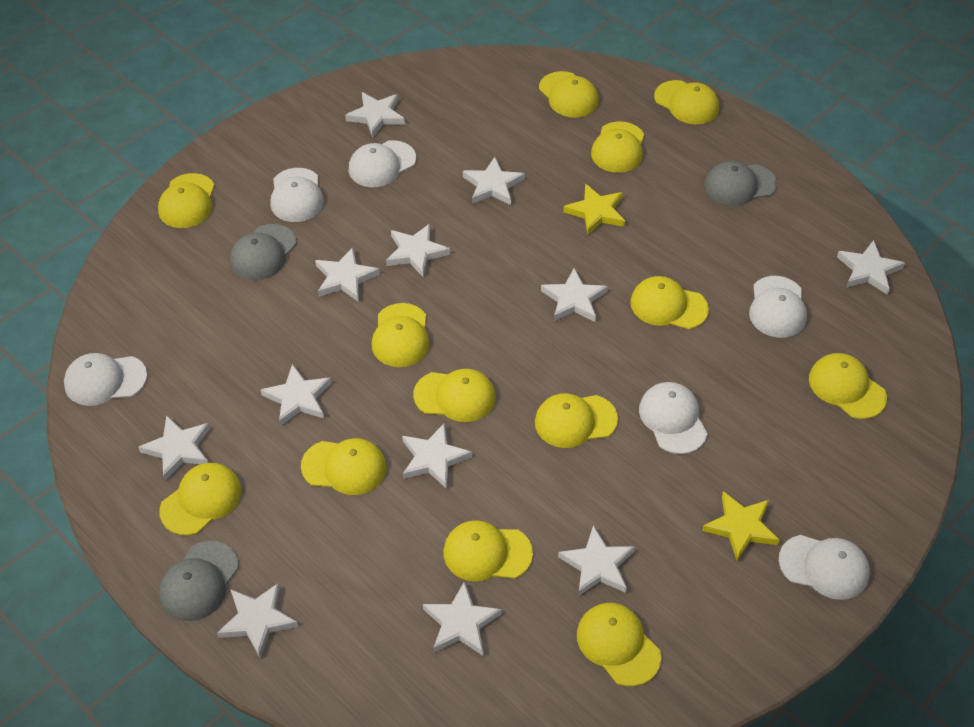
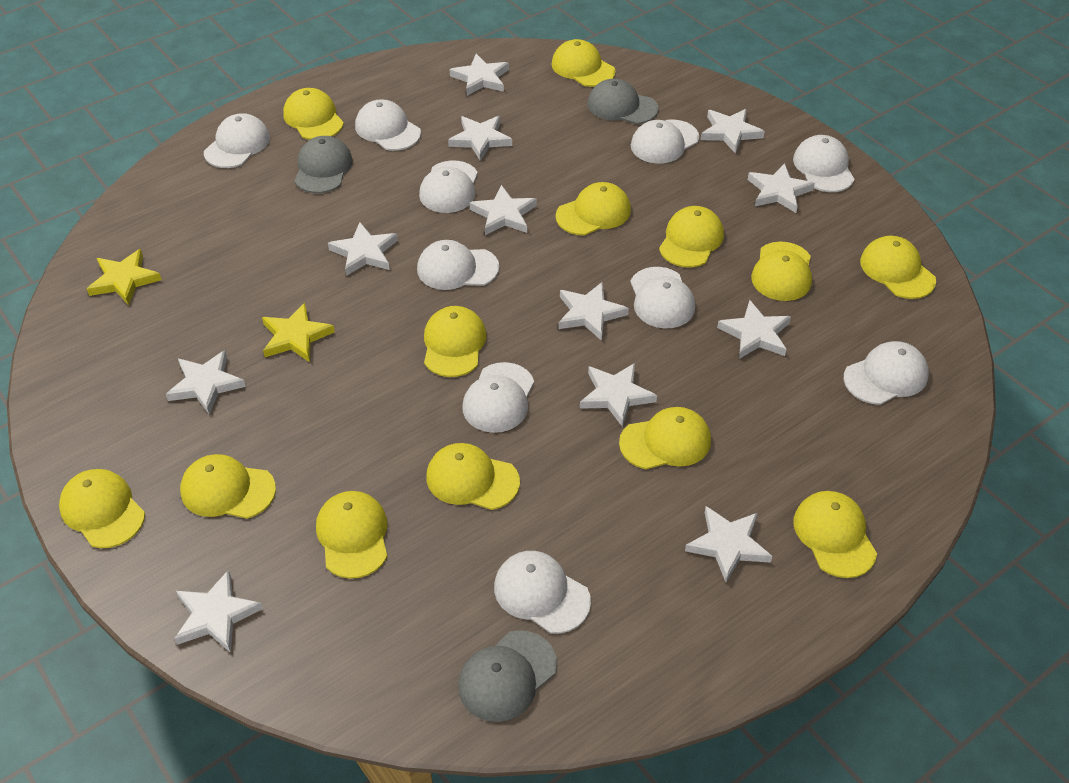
white cap: 6 -> 10

